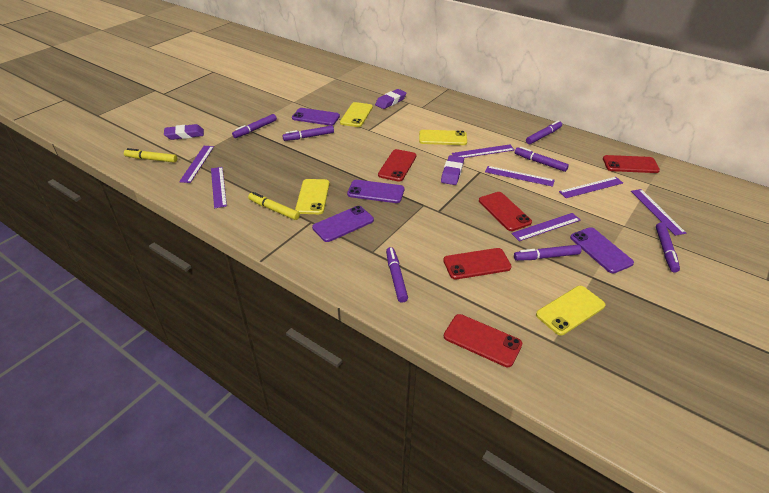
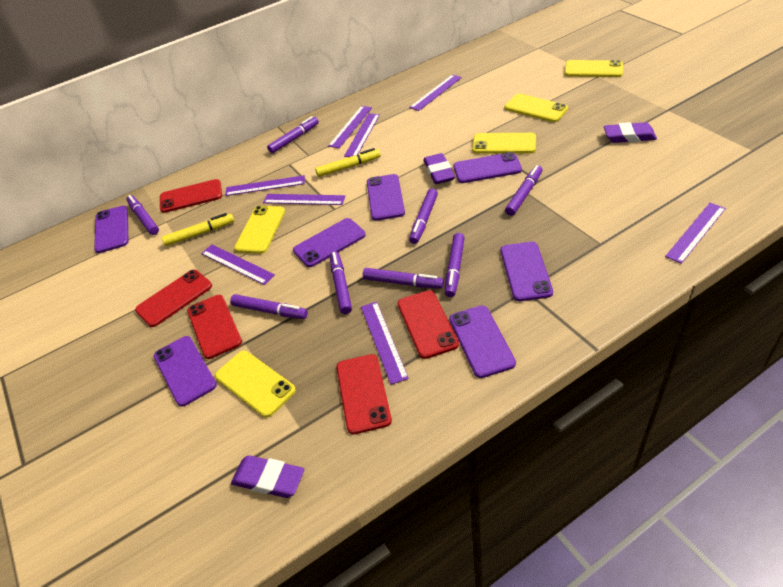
purple marker: 7 -> 8
purple phone: 4 -> 7
purple ruler: 7 -> 8
yellow phone: 4 -> 5

